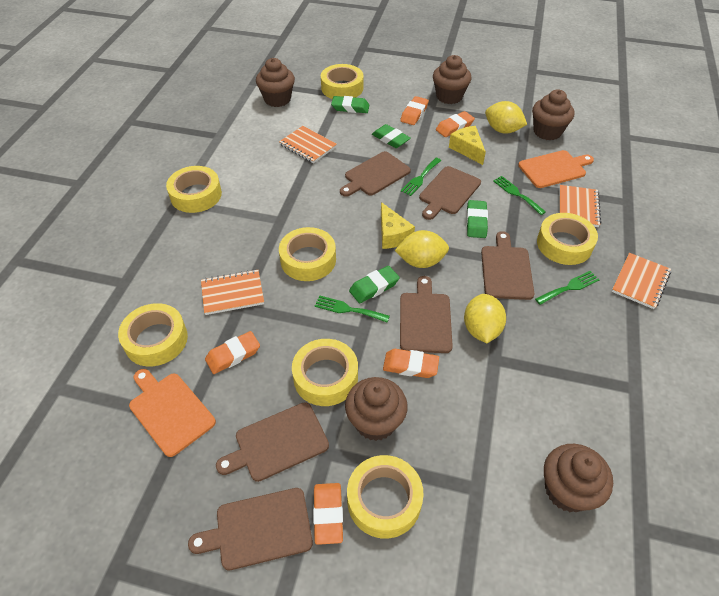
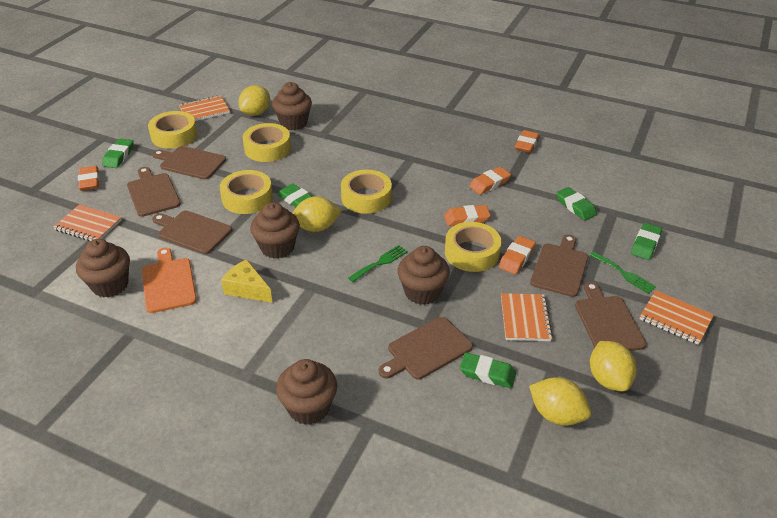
green eraser: 4 -> 5
green fork: 4 -> 2
orange cutting board: 2 -> 1
yellow cheese: 2 -> 1
yellow lemon: 3 -> 4
yellow tape: 7 -> 5

